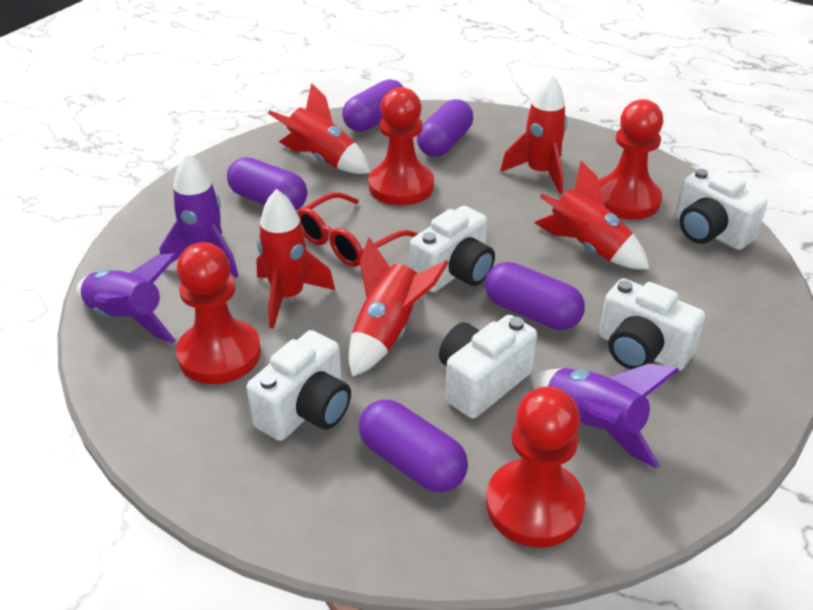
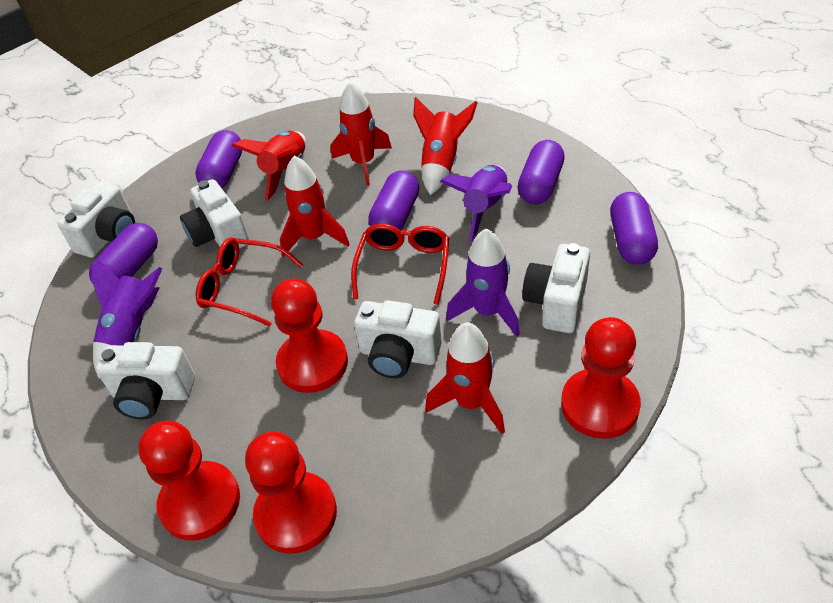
red glasses: 1 -> 2

